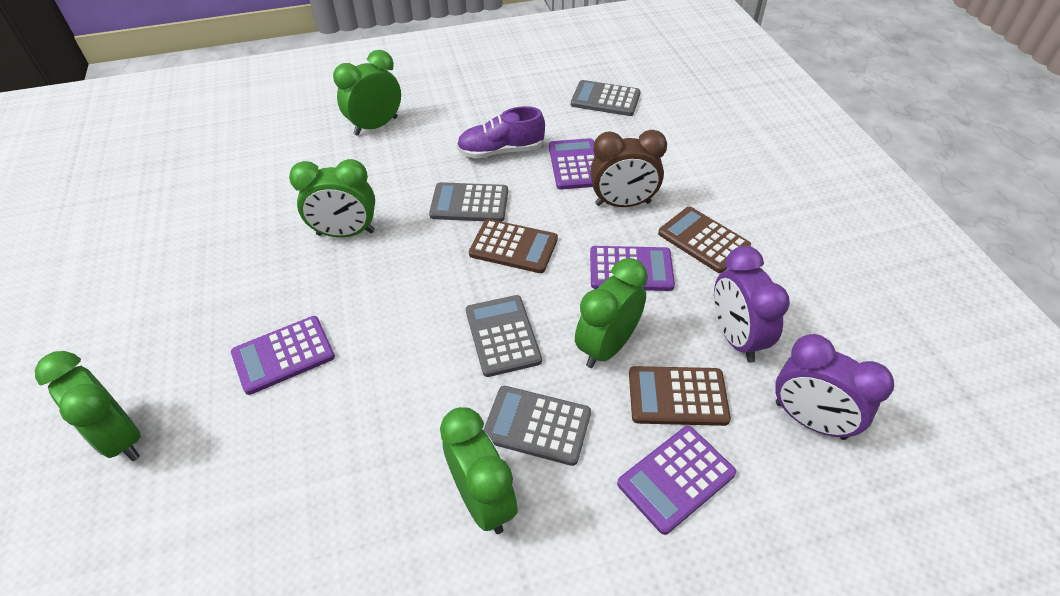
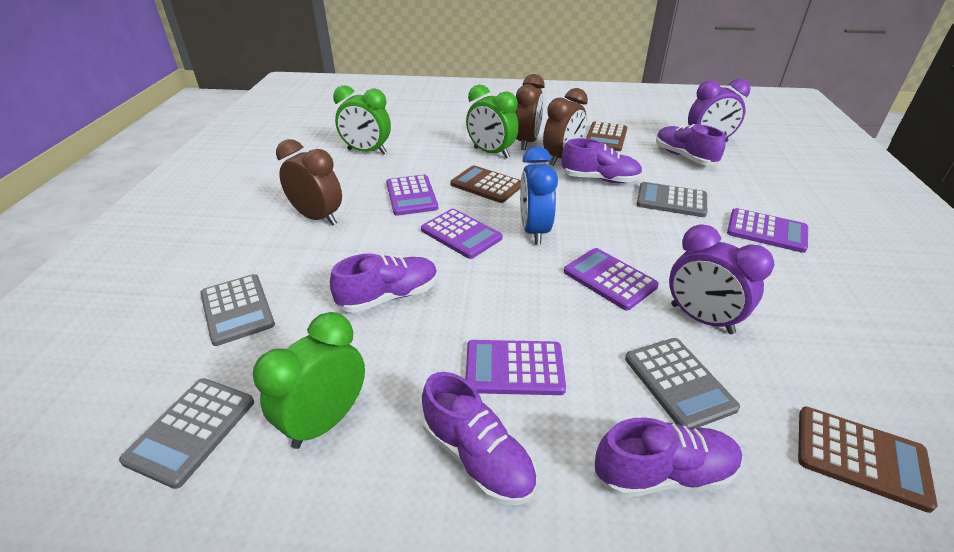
blue clock: 0 -> 1
brown clock: 1 -> 3
green clock: 5 -> 3
purple calculator: 4 -> 5
purple shoe: 1 -> 5

